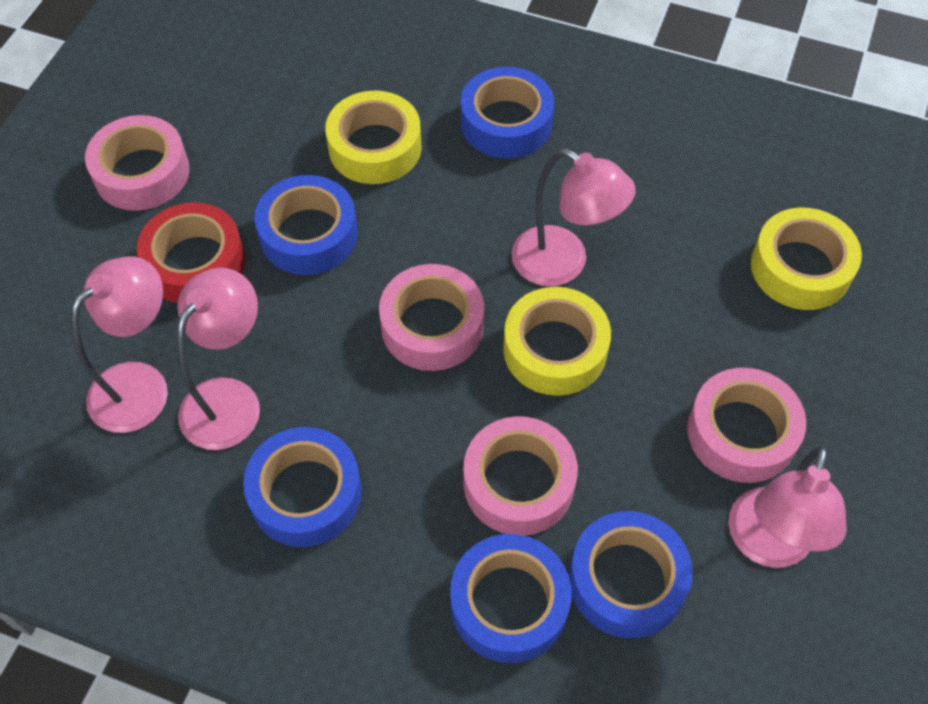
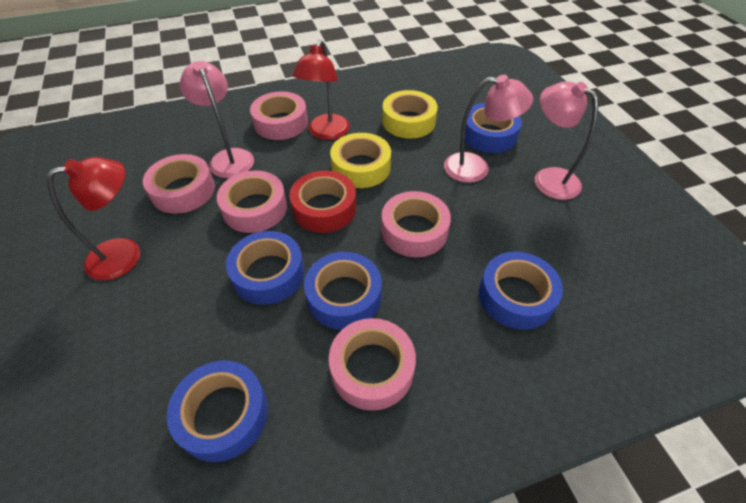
pink lamp: 4 -> 3
pink tape: 4 -> 5
red lamp: 0 -> 2
yellow tape: 3 -> 2

